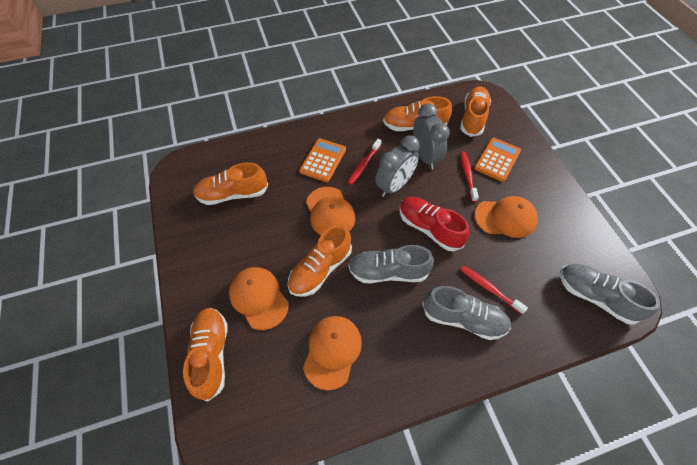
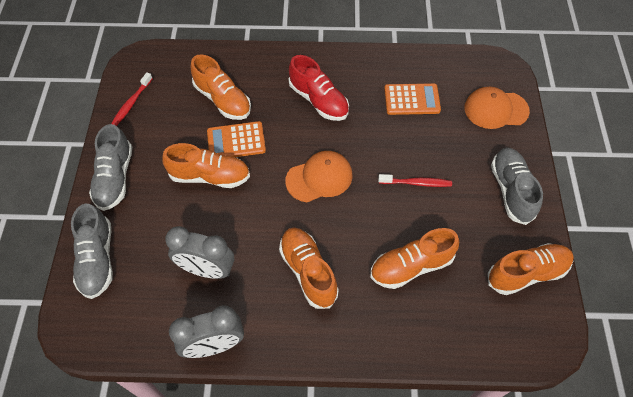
orange cap: 4 -> 2
red toothbrush: 3 -> 2

